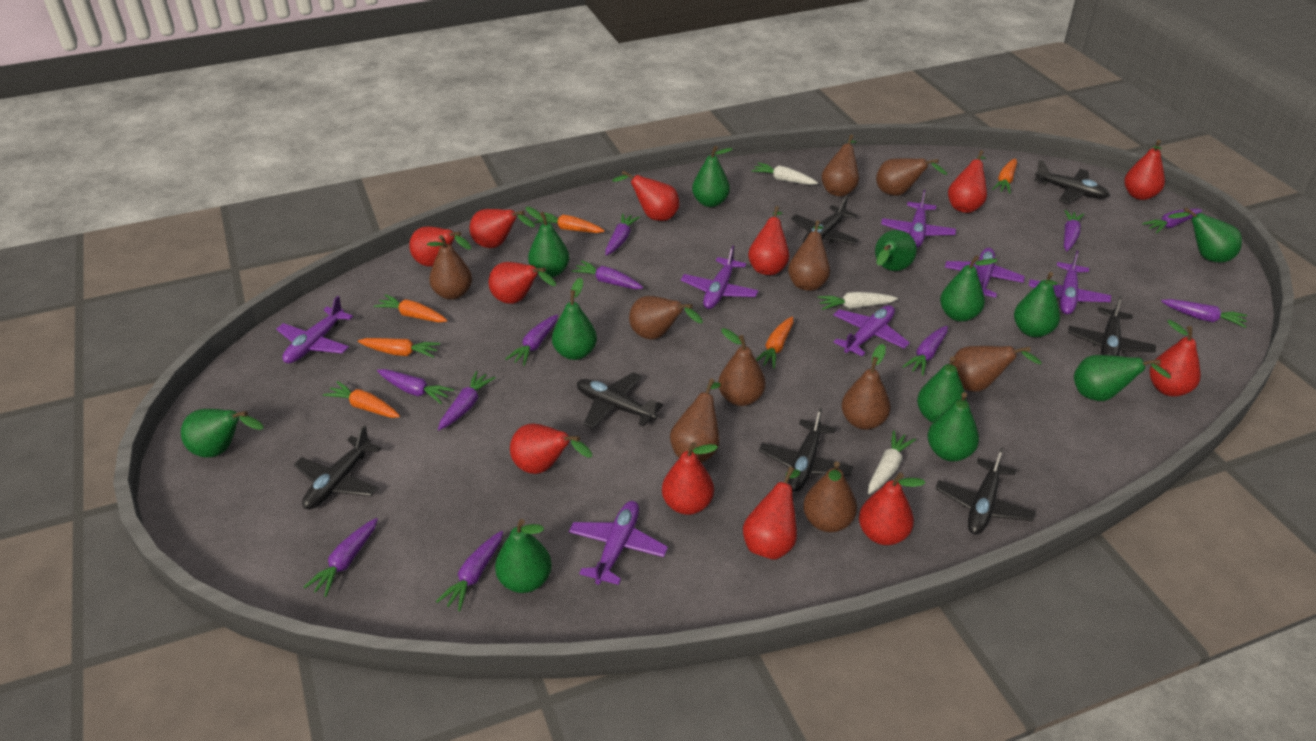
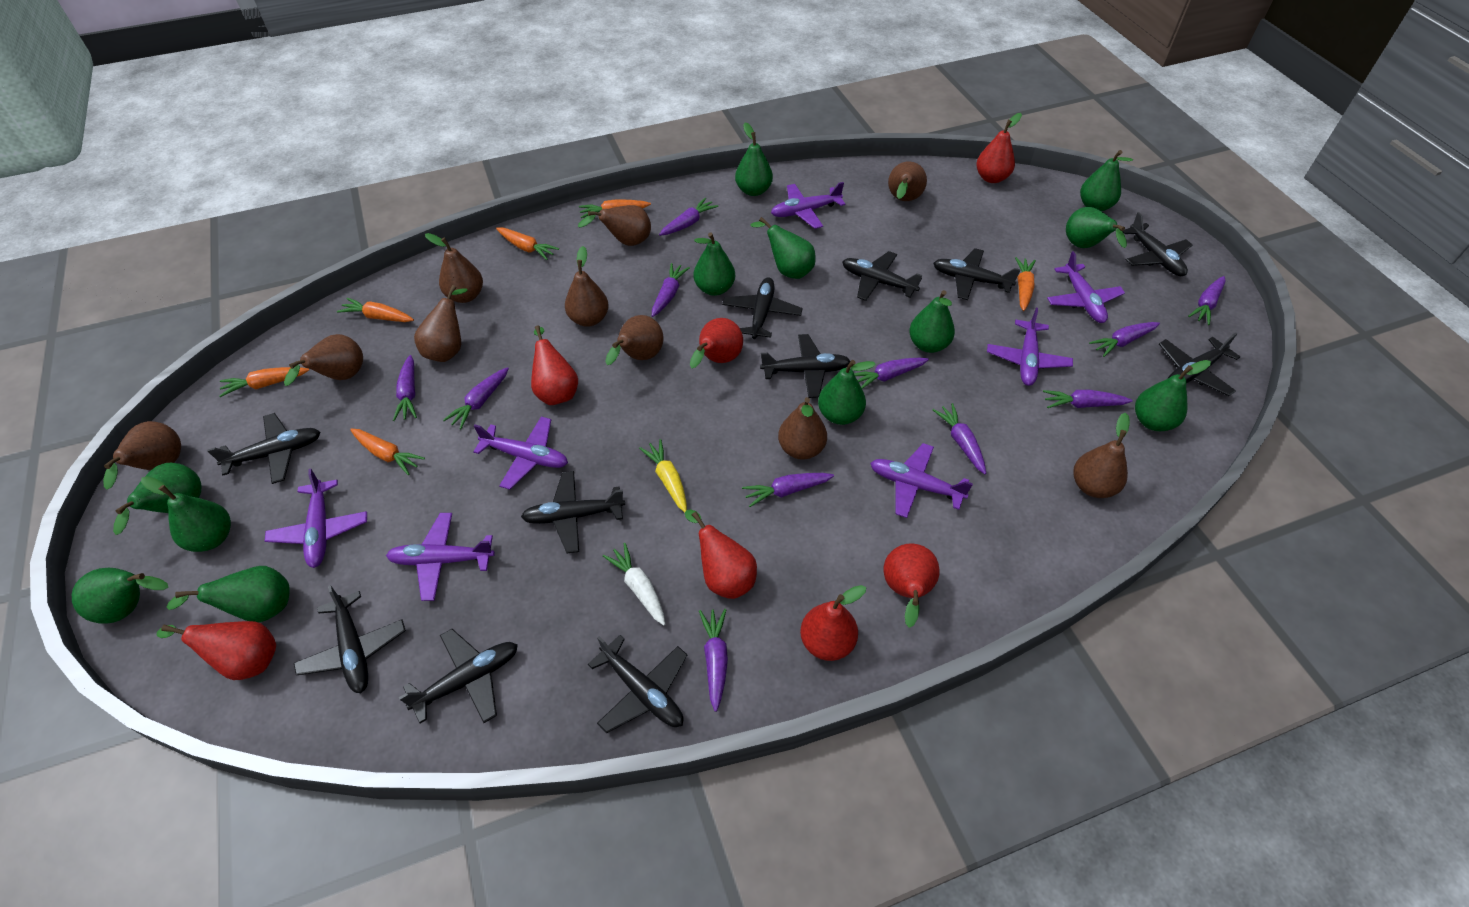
black plane: 7 -> 11
red pear: 12 -> 7
white carrot: 3 -> 1
yellow carrot: 0 -> 1

